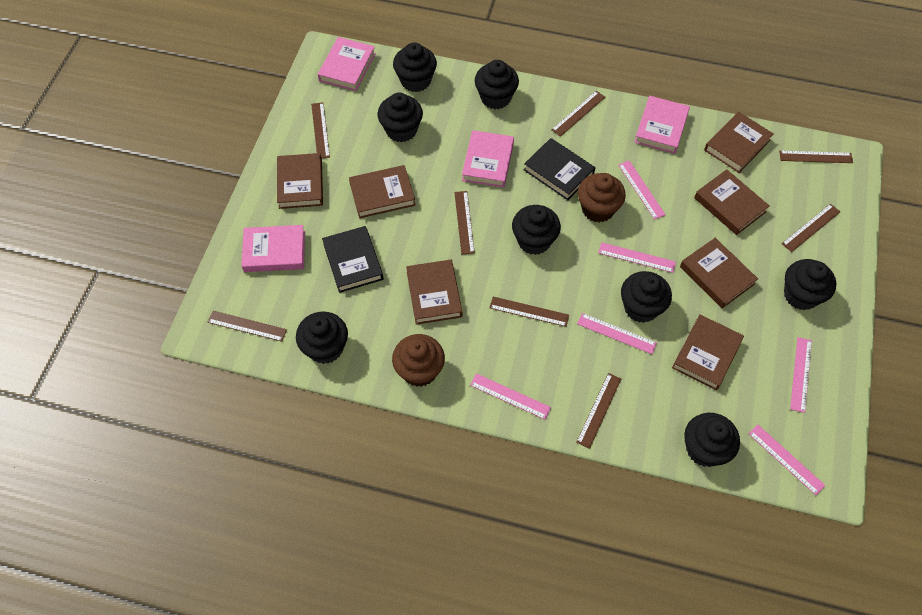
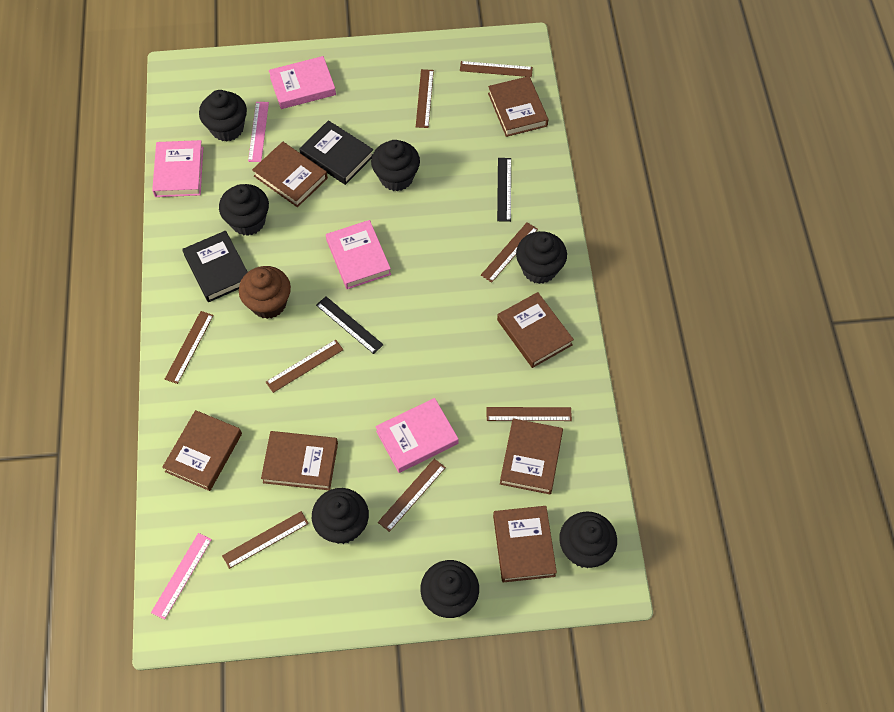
black cupcake: 8 -> 7
black ruler: 0 -> 2
brown cupcake: 2 -> 1
pink ruler: 6 -> 2

